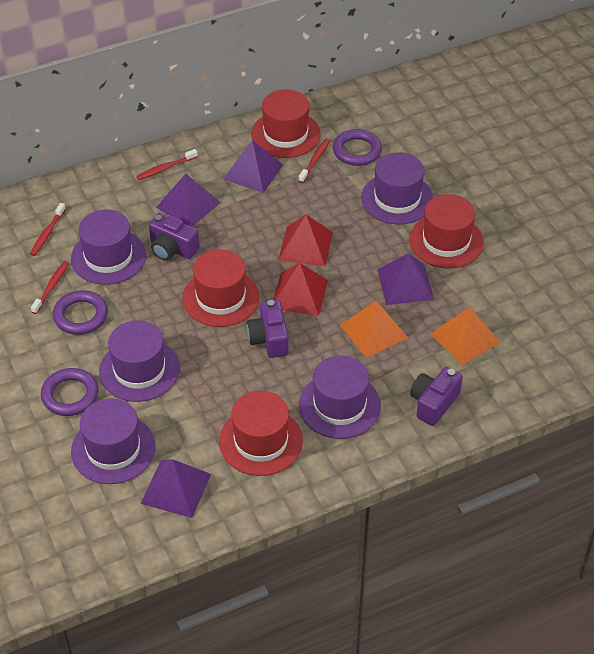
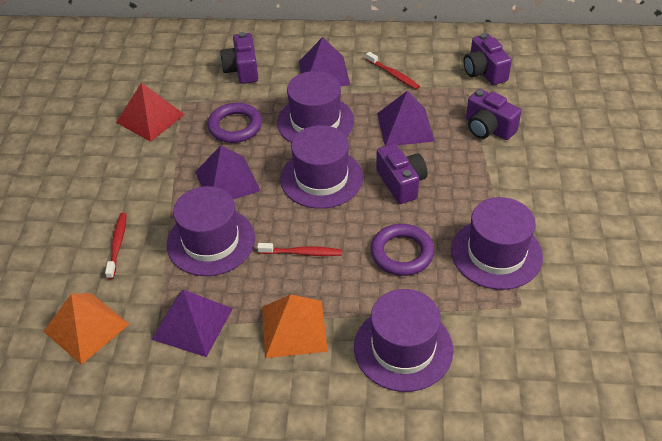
purple camera: 3 -> 4
purple ring: 3 -> 2
red hat: 4 -> 0
red pyramid: 2 -> 1
red toothbrush: 4 -> 3

